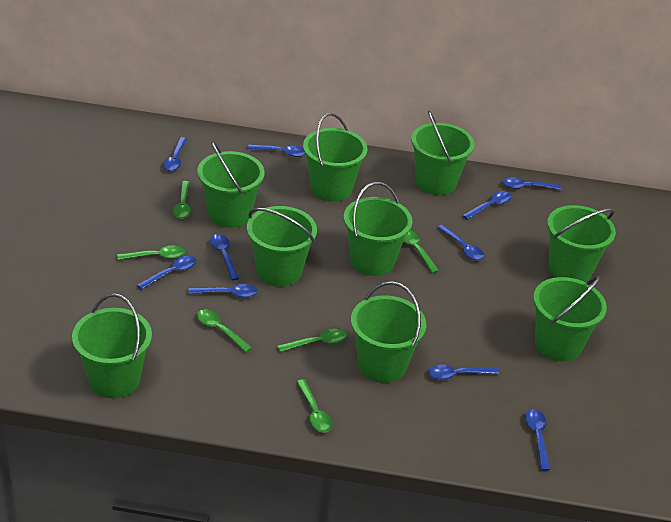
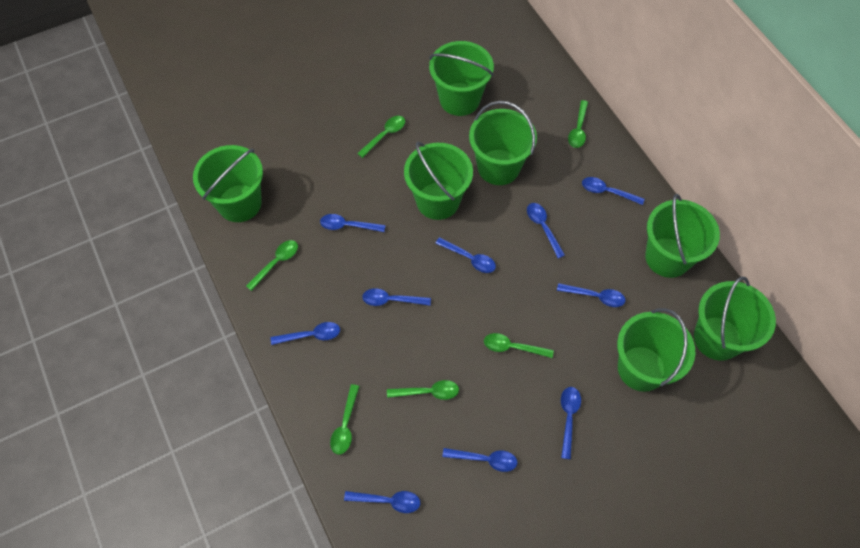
green bucket: 9 -> 7

